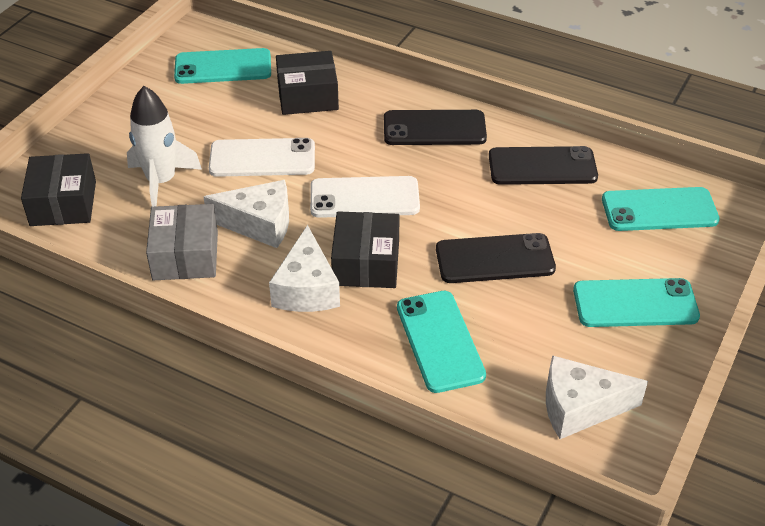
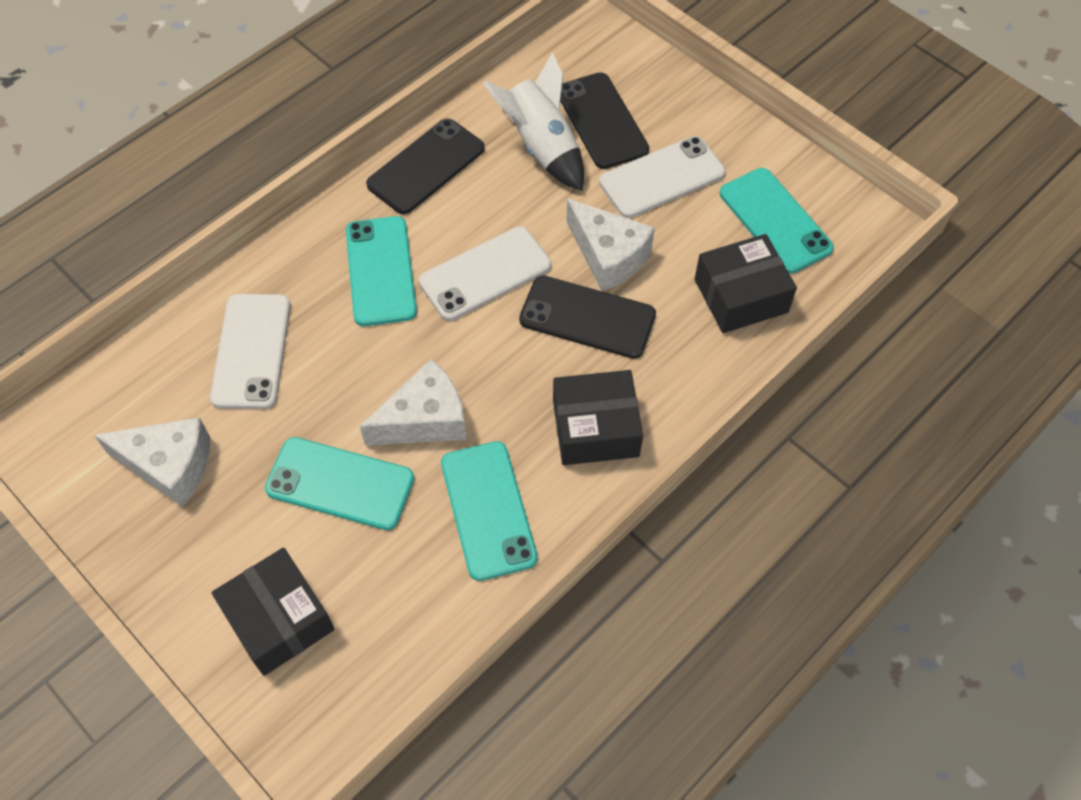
grey box: 1 -> 0
white phone: 2 -> 3

